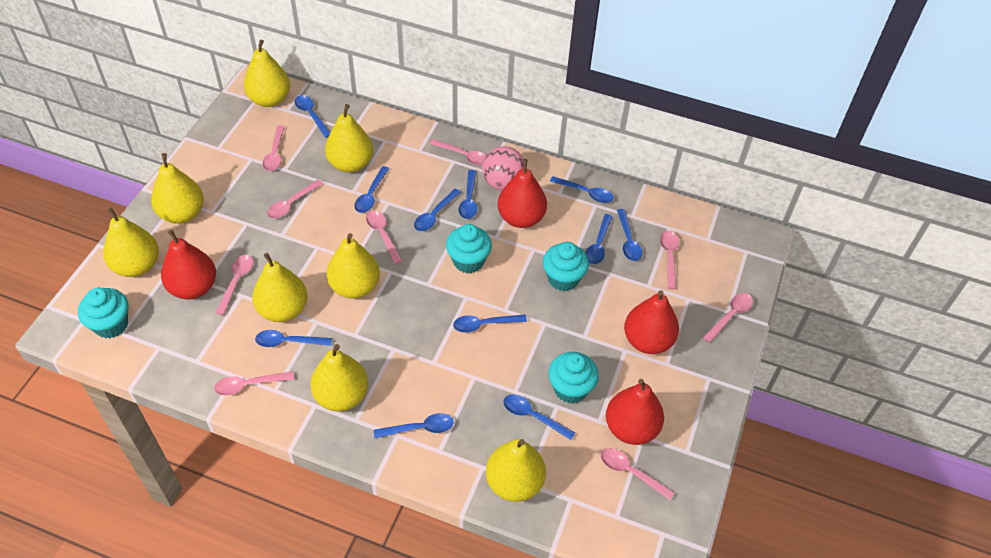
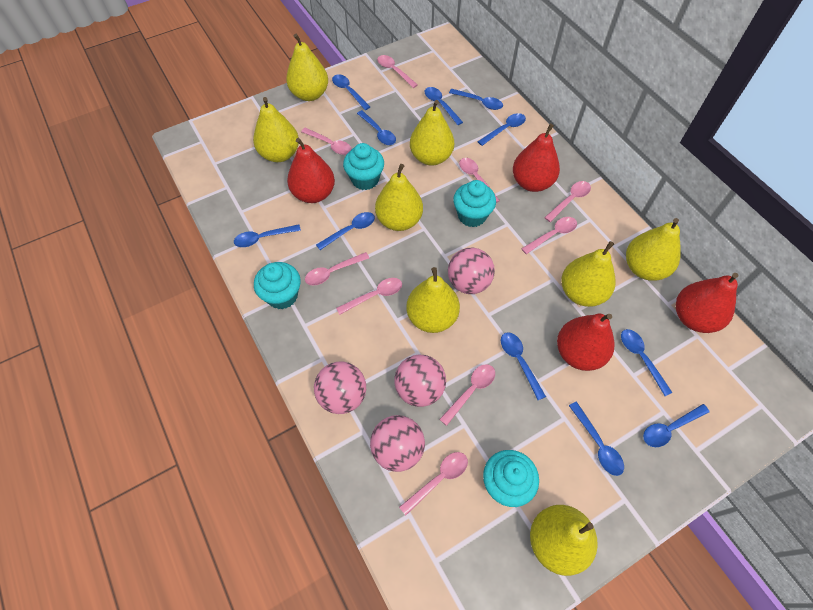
pink ball: 1 -> 4

